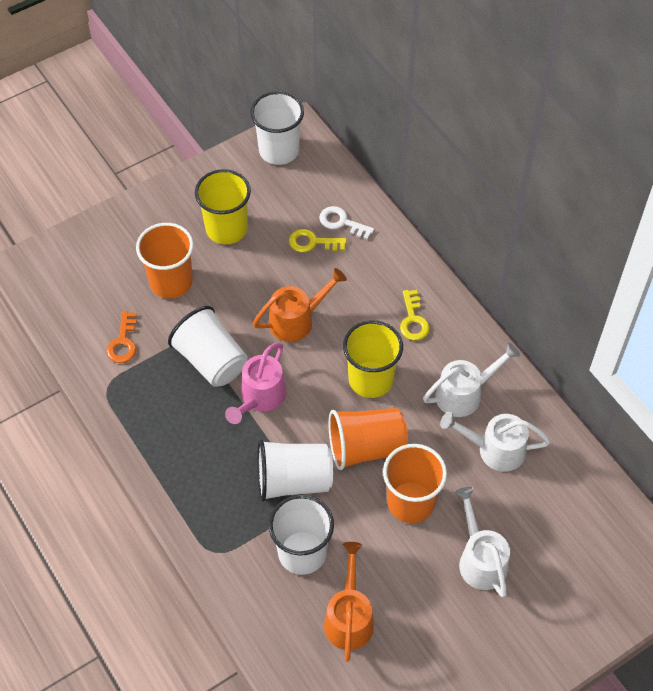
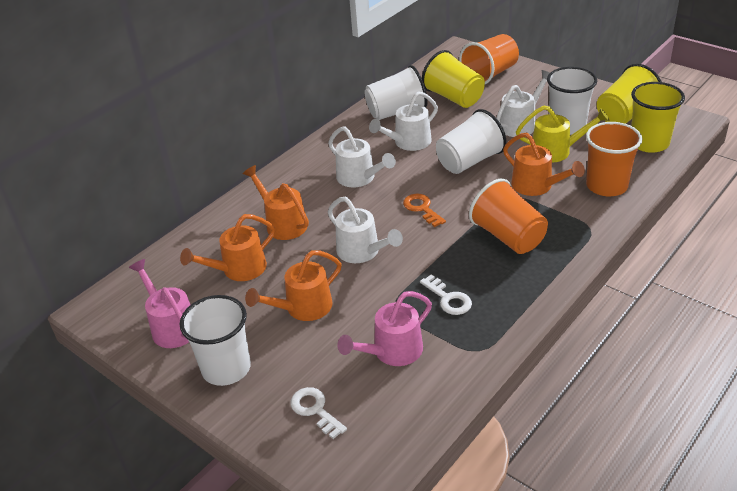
orange watering can: 2 -> 4
pink watering can: 1 -> 2
white key: 1 -> 2
white watering can: 3 -> 4
yellow cup: 2 -> 3
yellow key: 2 -> 0
yellow watering can: 0 -> 1

